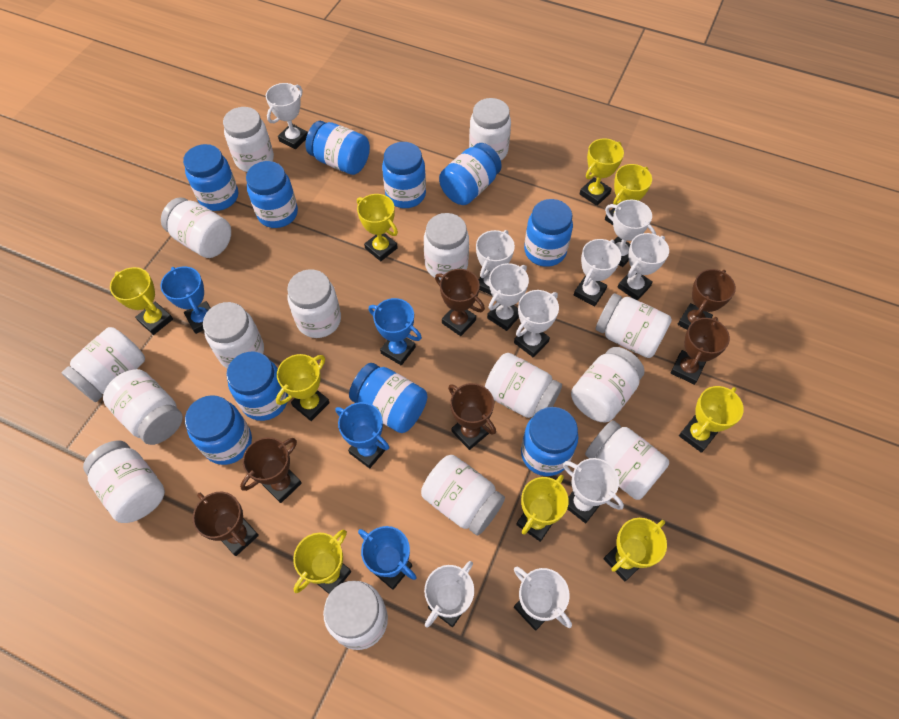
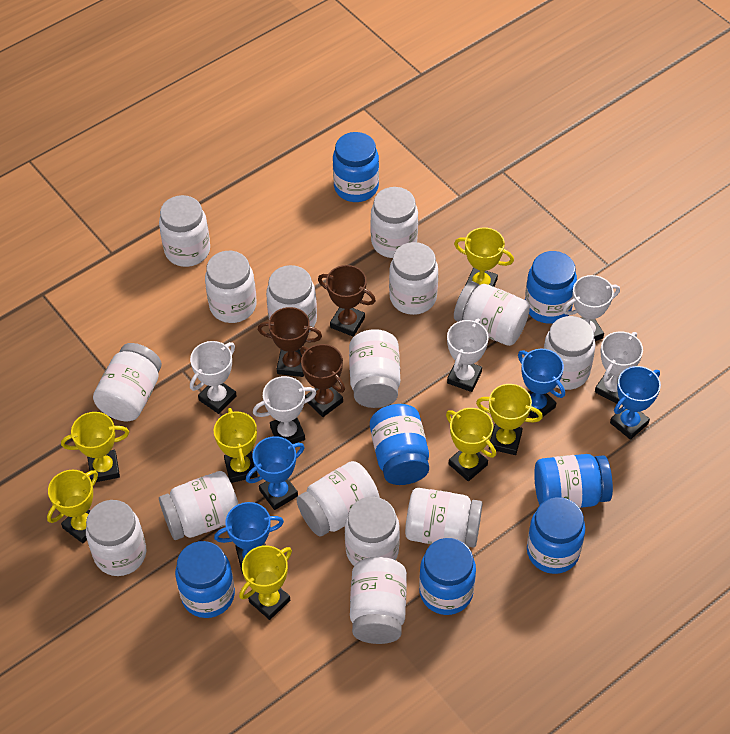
blue jar: 10 -> 7
brown trophy: 6 -> 3
white trophy: 10 -> 5
yellow trophy: 9 -> 7

